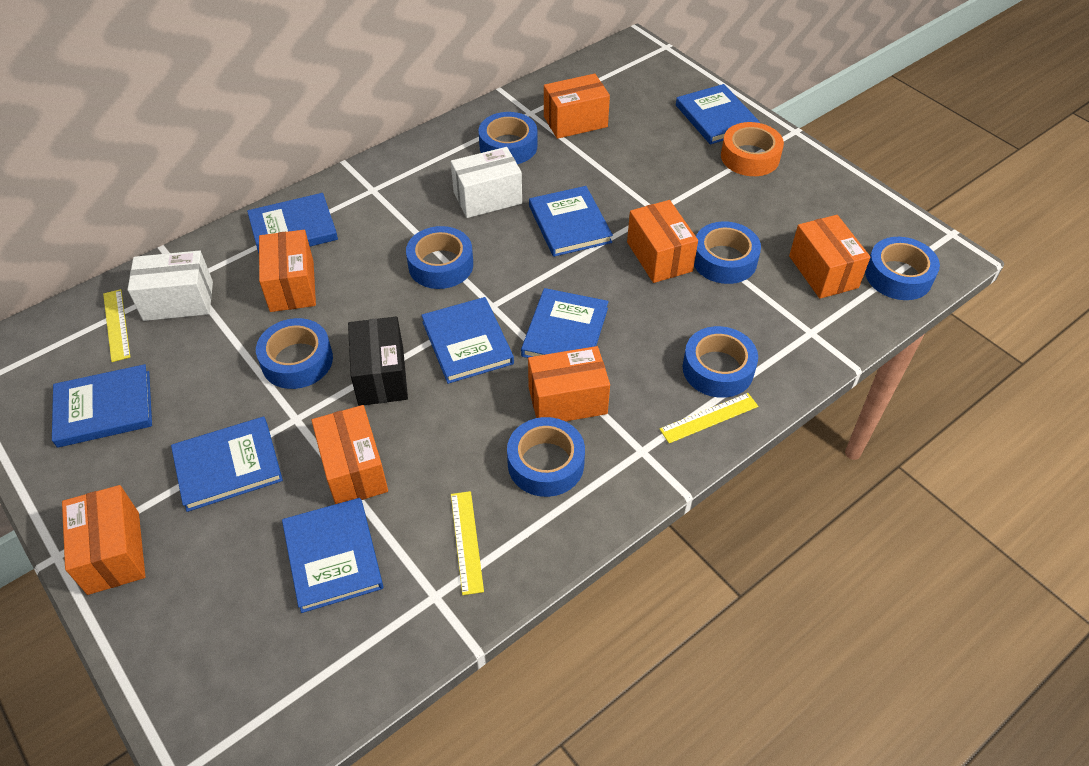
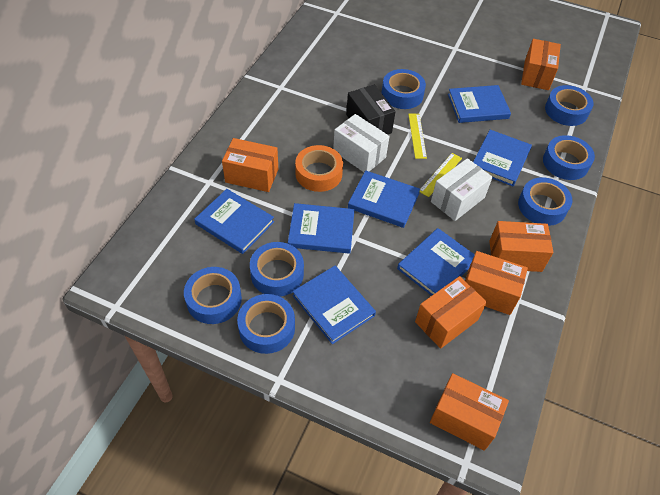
blue book: 8 -> 7
orange box: 7 -> 6
yellow ruler: 3 -> 2

